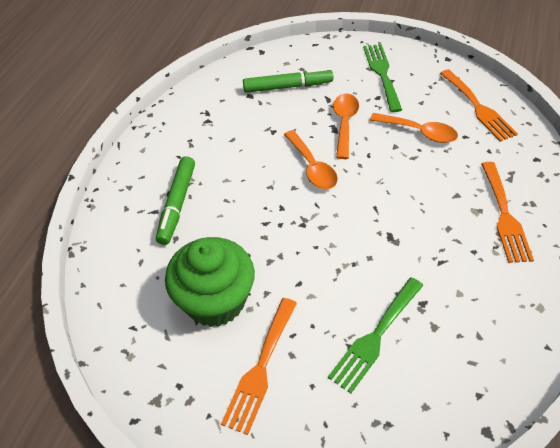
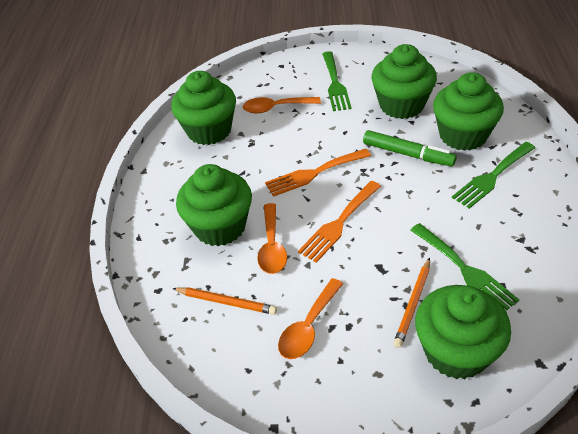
green cupcake: 1 -> 5
green fork: 2 -> 3
green marker: 2 -> 1
orange fork: 3 -> 2
orange pencil: 0 -> 2

